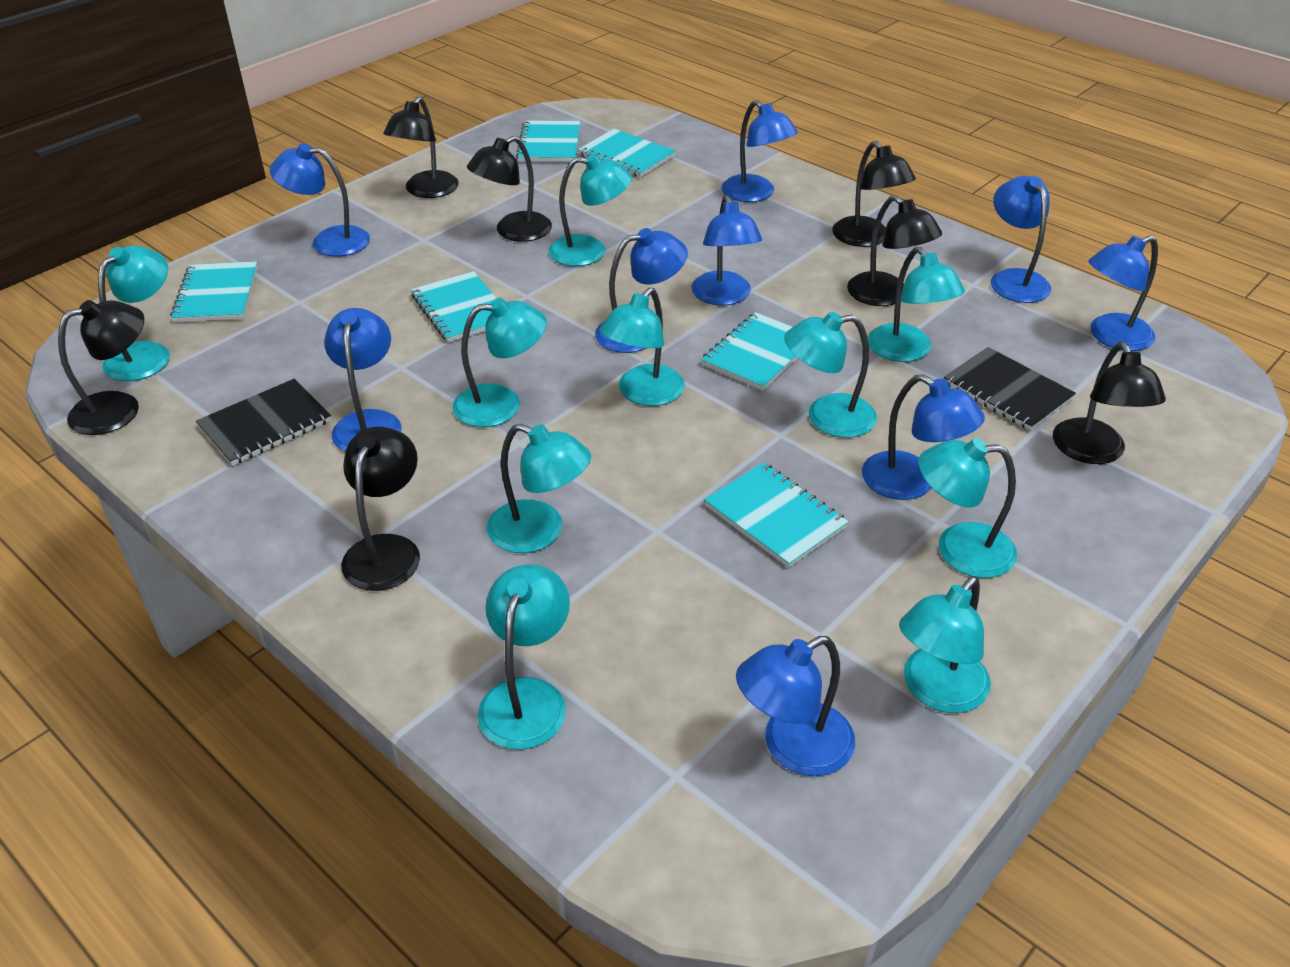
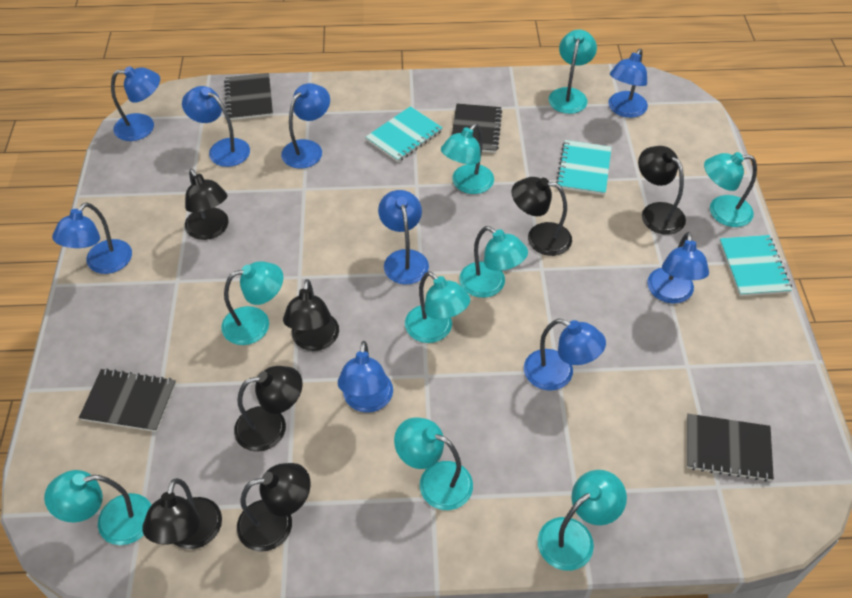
black notebook: 2 -> 4
turquoise lamp: 10 -> 9
turquoise notebook: 6 -> 3

